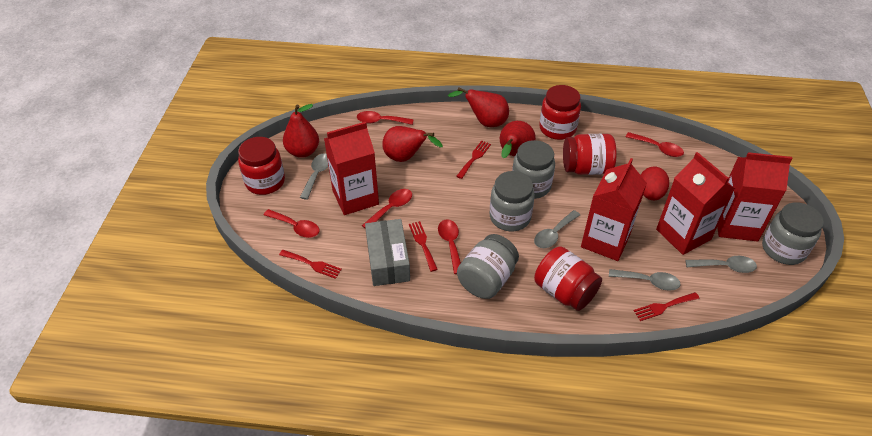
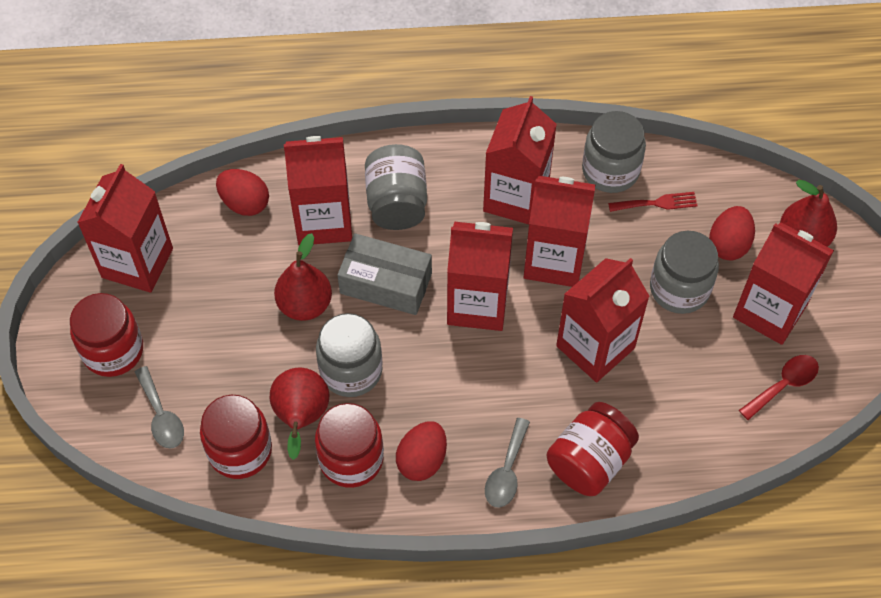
grey spoon: 4 -> 2
red carton: 4 -> 7
red egg: 1 -> 3
red fork: 4 -> 1
red pear: 4 -> 3
red spoon: 5 -> 1

